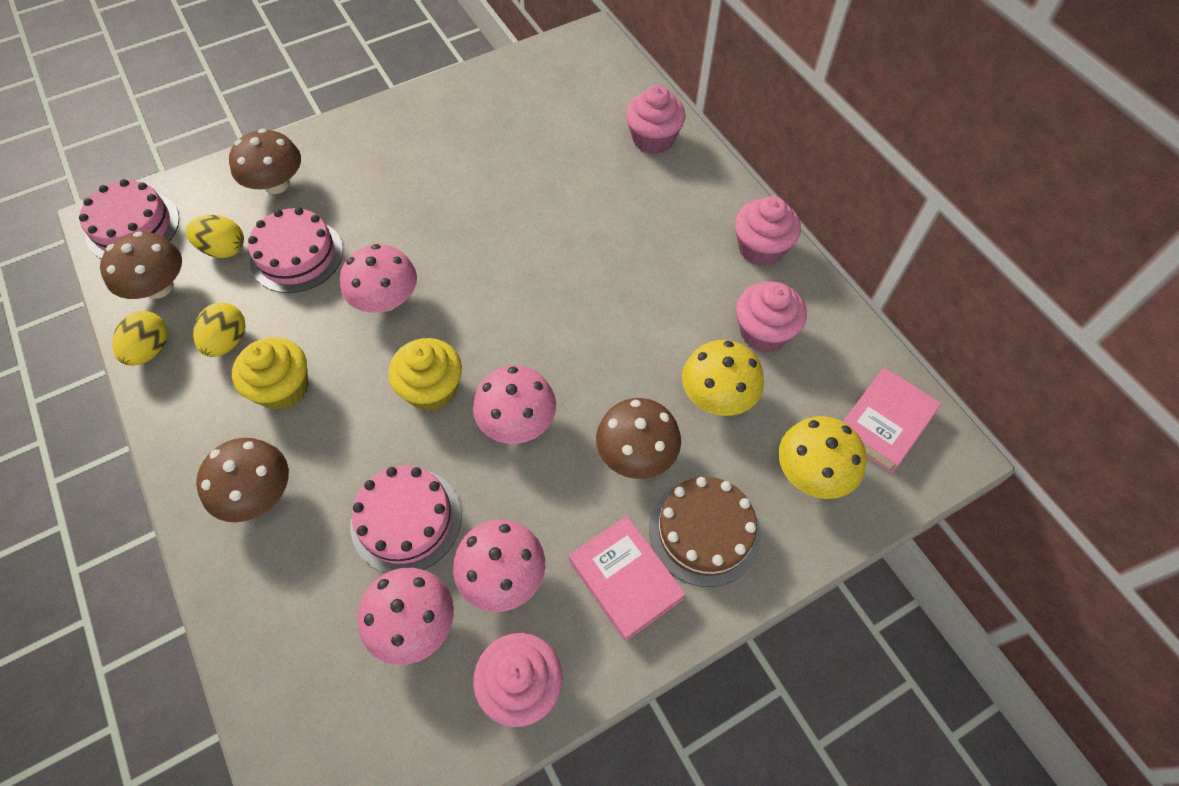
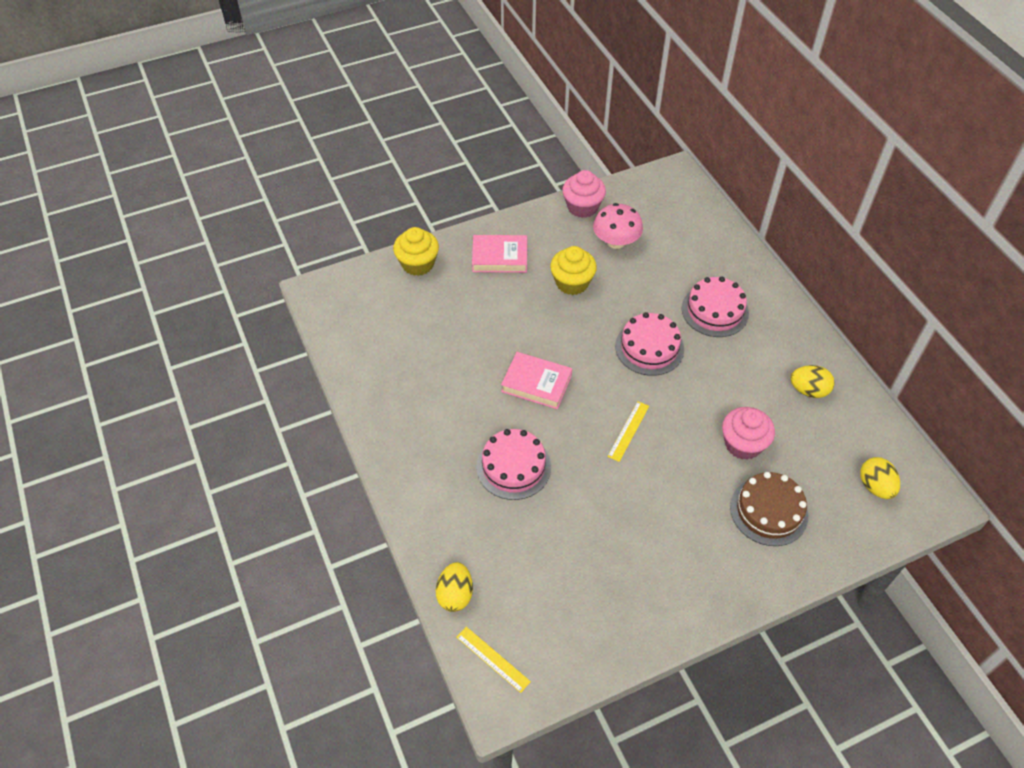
brown mushroom: 4 -> 0
pink cupcake: 4 -> 2
pink mushroom: 4 -> 1
yellow mushroom: 2 -> 0
yellow ruler: 0 -> 2

